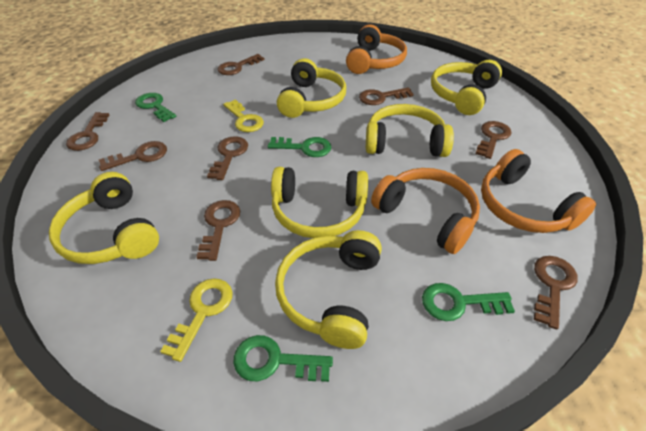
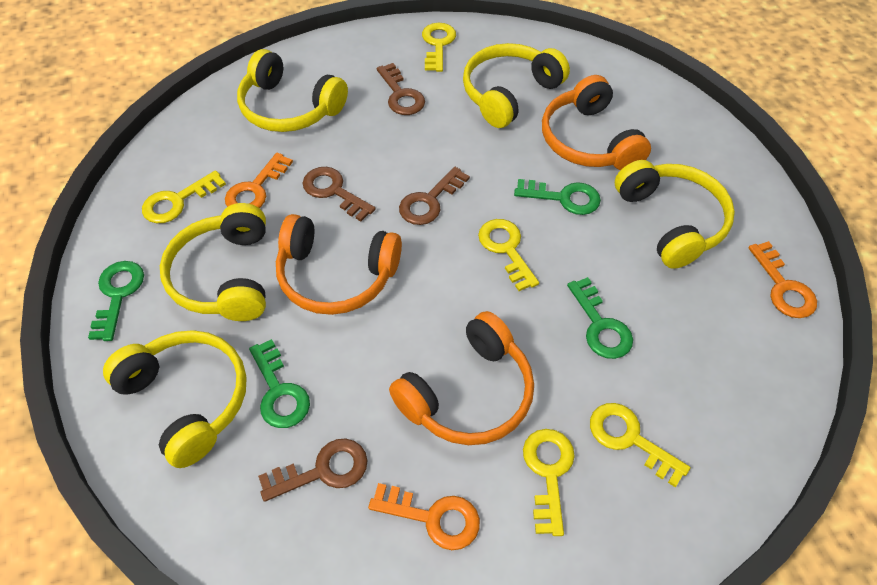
brown key: 8 -> 4
orange key: 0 -> 3
yellow headphones: 6 -> 5
yellow key: 2 -> 5

